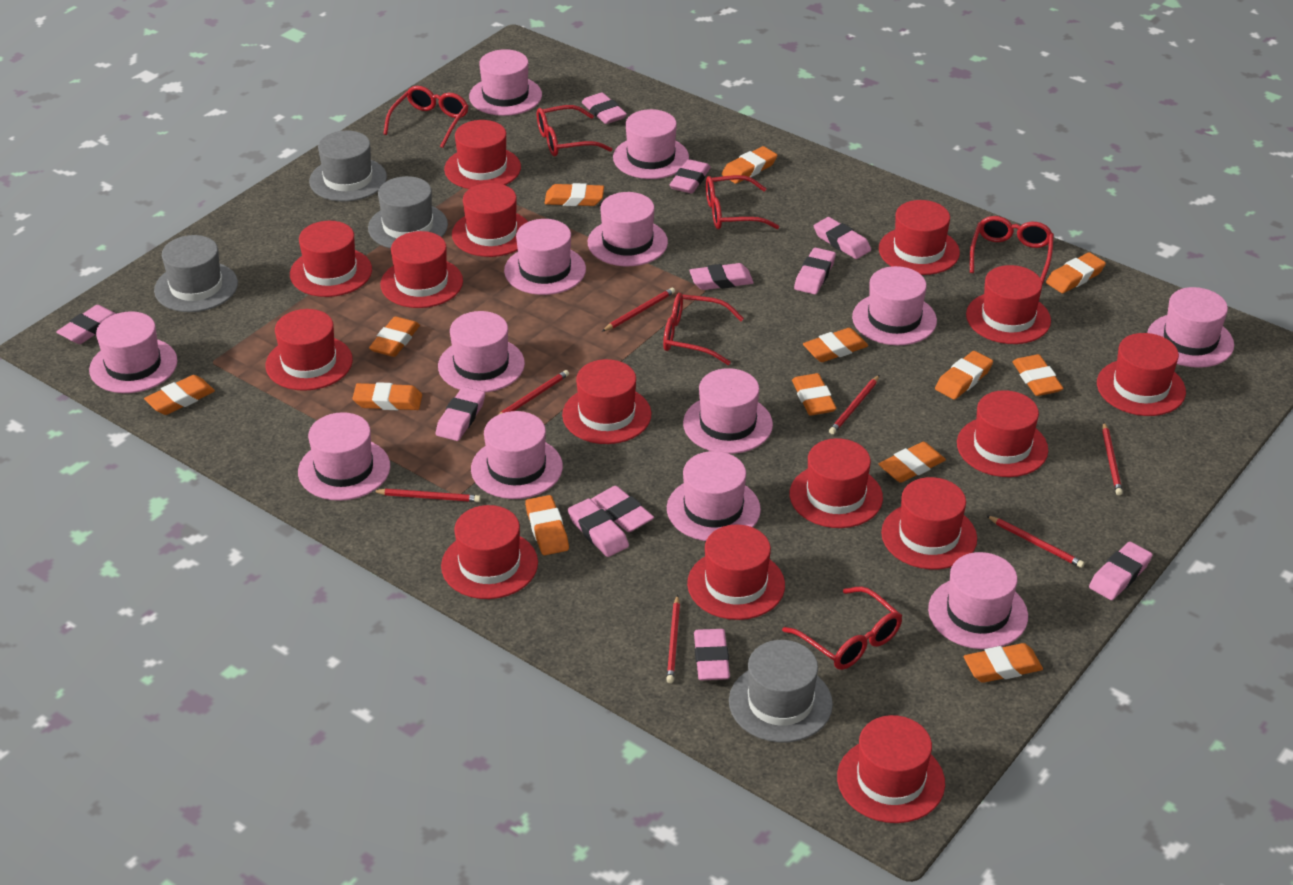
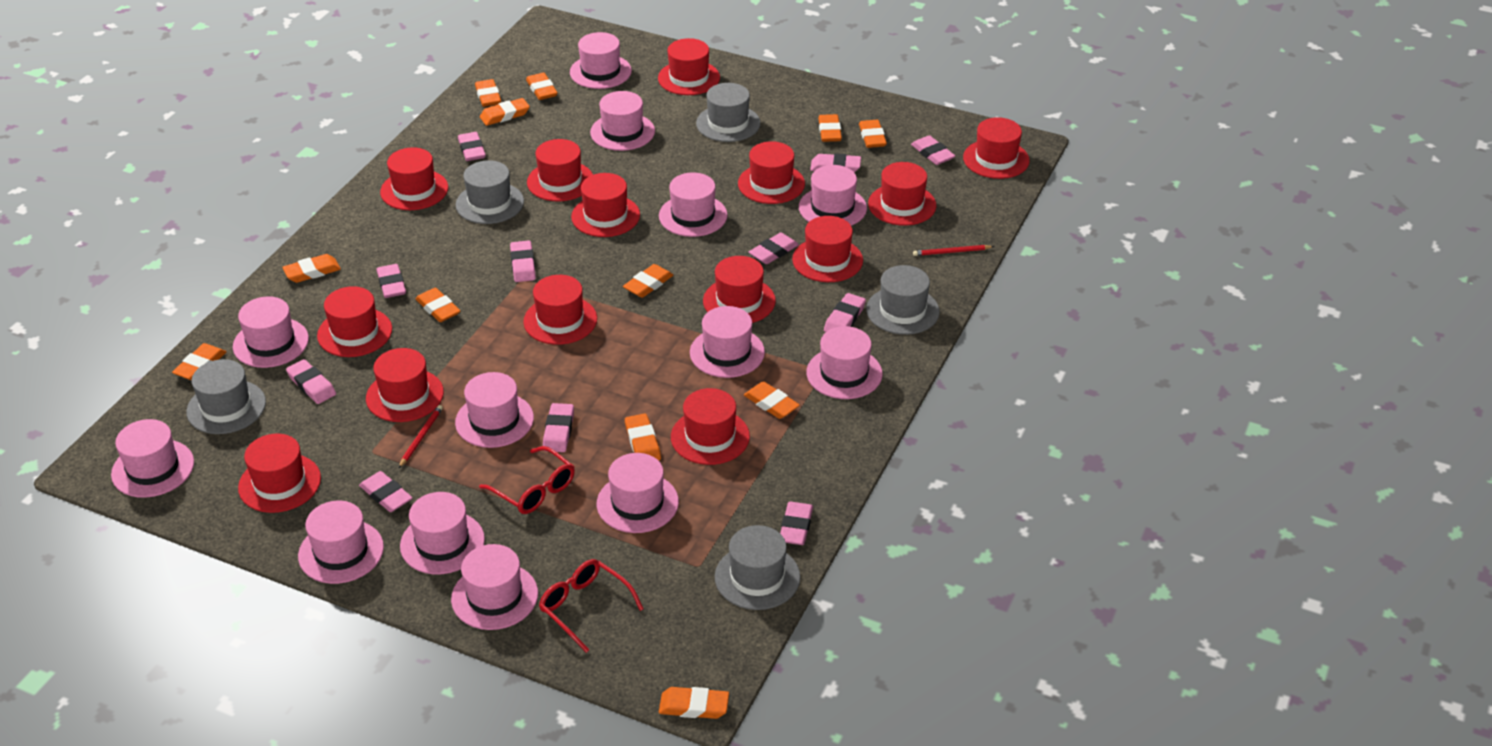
grey hat: 4 -> 5
orange eraser: 13 -> 12
red glasses: 6 -> 2
red hat: 15 -> 14
red pencil: 7 -> 2

